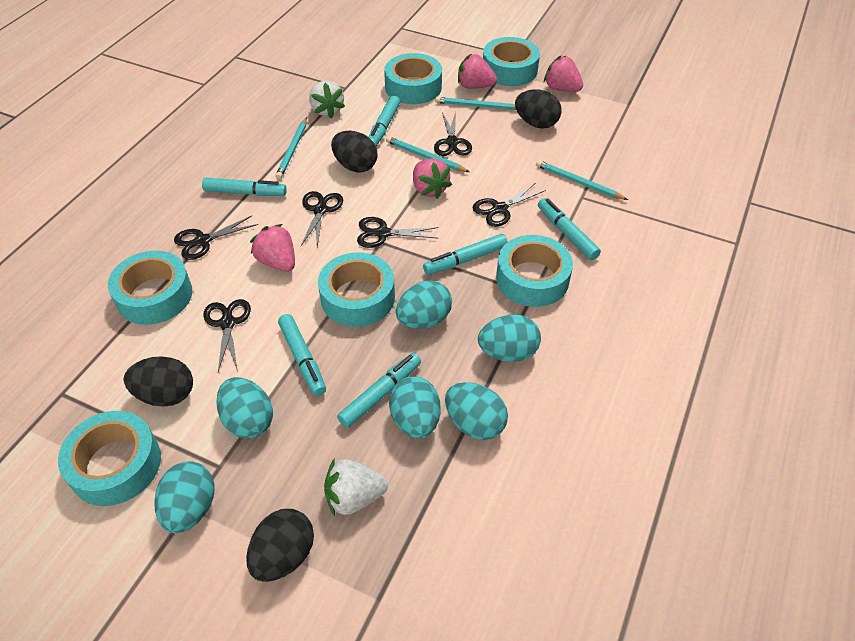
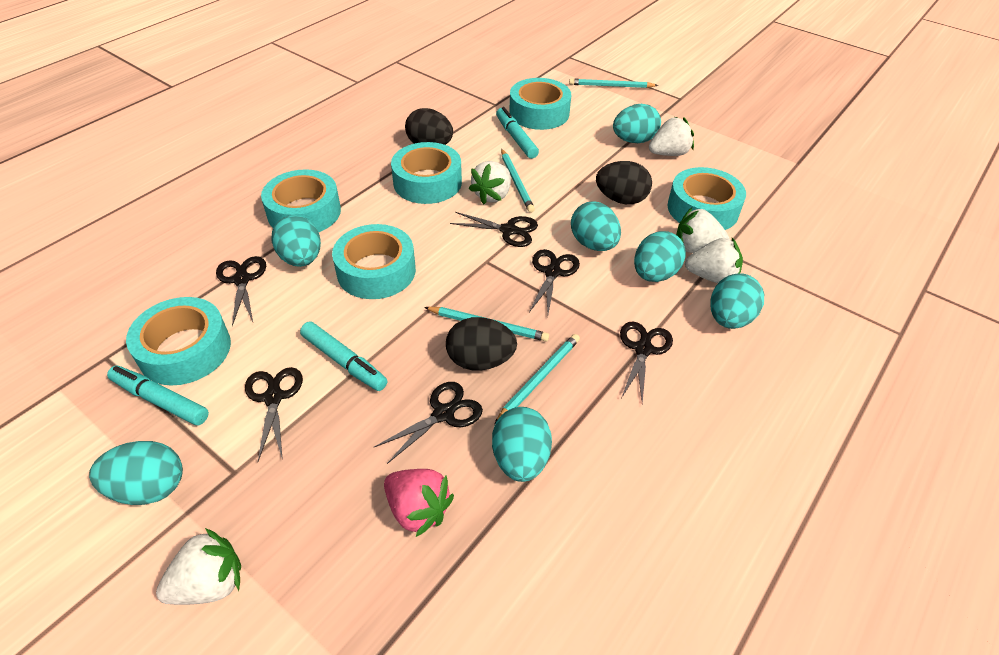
black egg: 4 -> 3
pink strawberry: 4 -> 1
turquoise egg: 6 -> 7
turquoise marker: 6 -> 3
white strawberry: 2 -> 5

